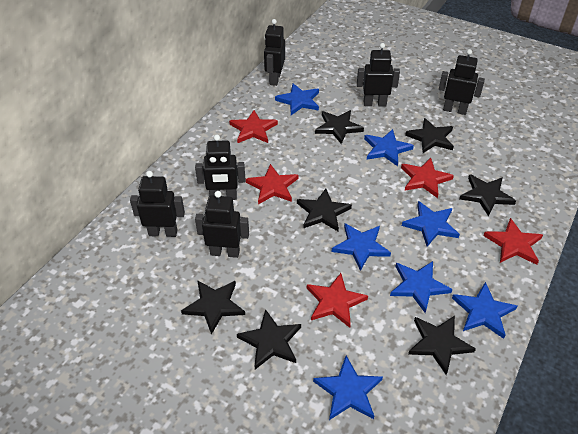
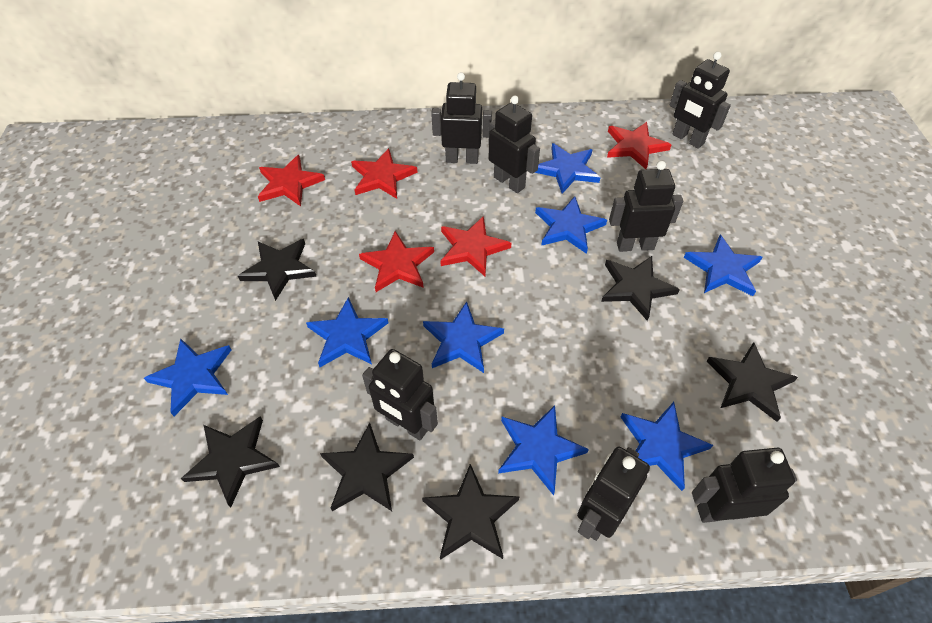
black robot: 6 -> 7
black star: 7 -> 6
blue star: 7 -> 8

